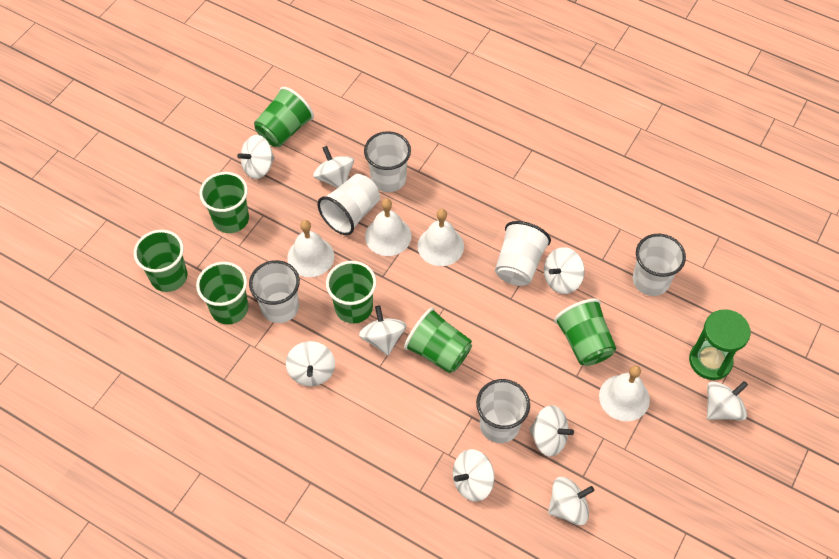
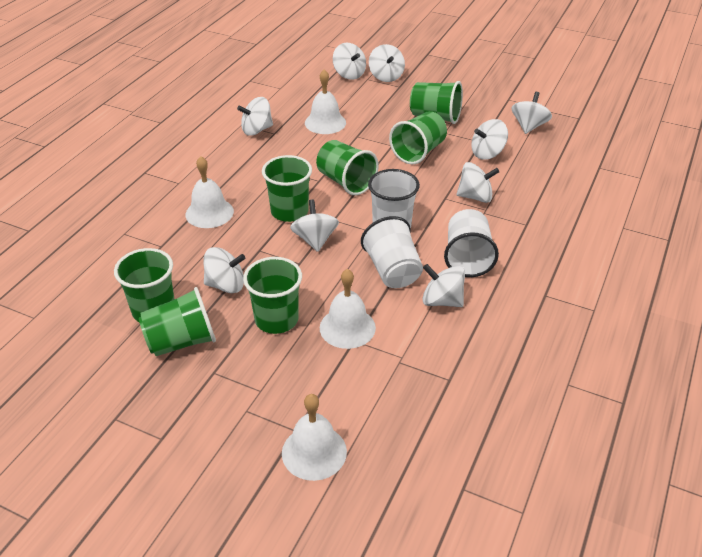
green hourglass: 1 -> 0
white cup: 6 -> 3

